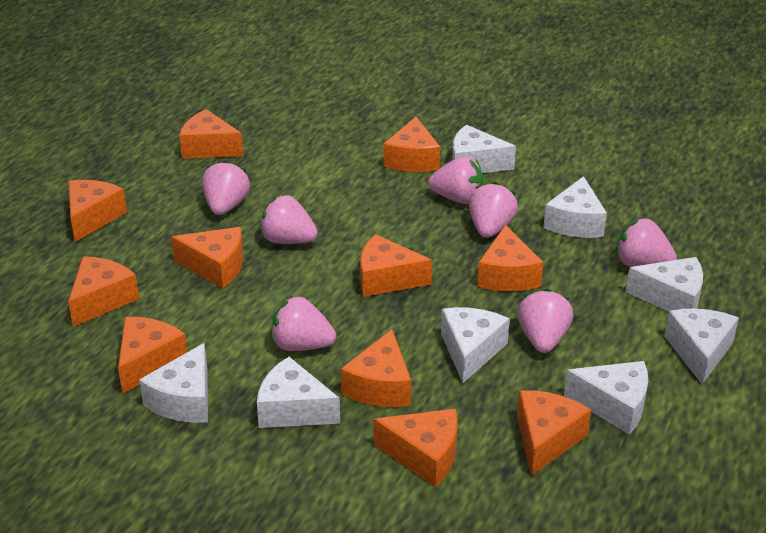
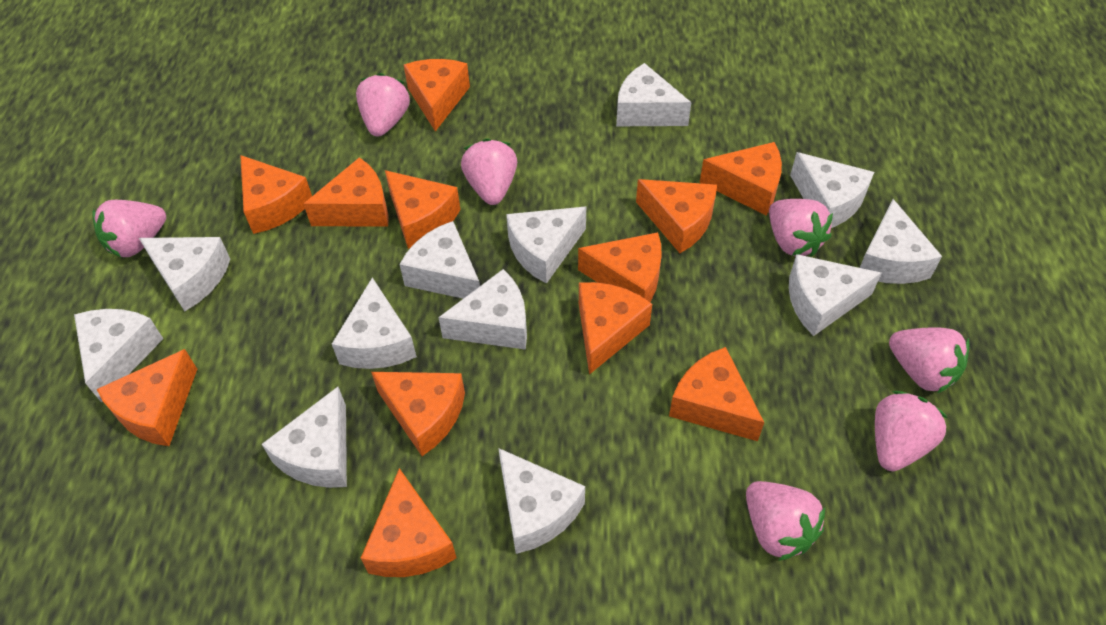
orange cheese: 11 -> 12
white cheese: 8 -> 12

